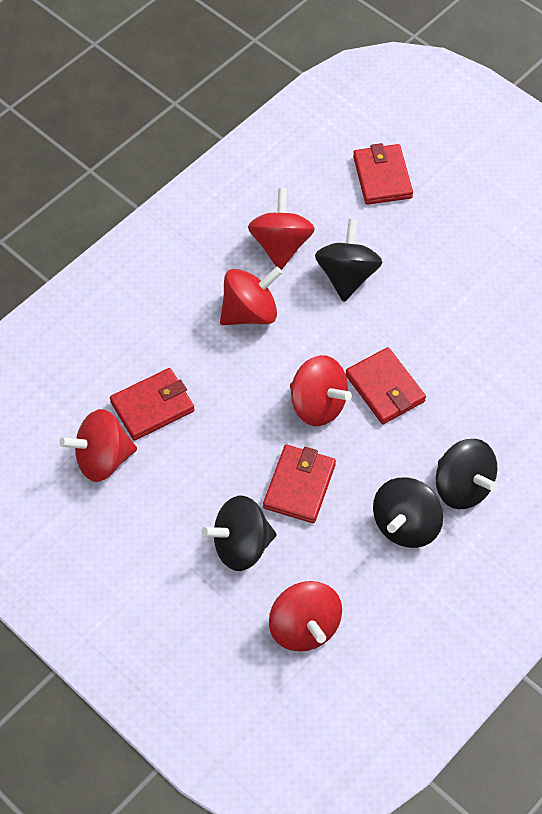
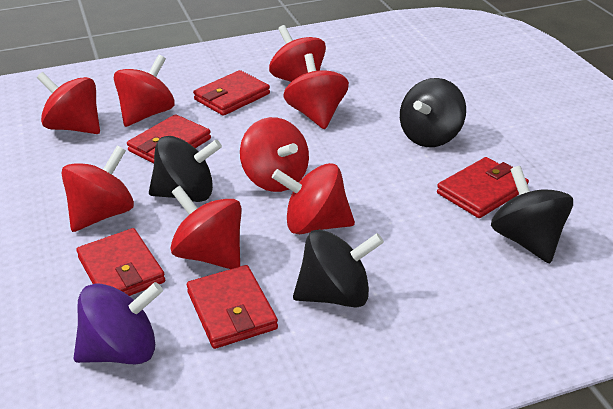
purple spinning top: 0 -> 1
red spinning top: 5 -> 8
red wallet: 4 -> 5

